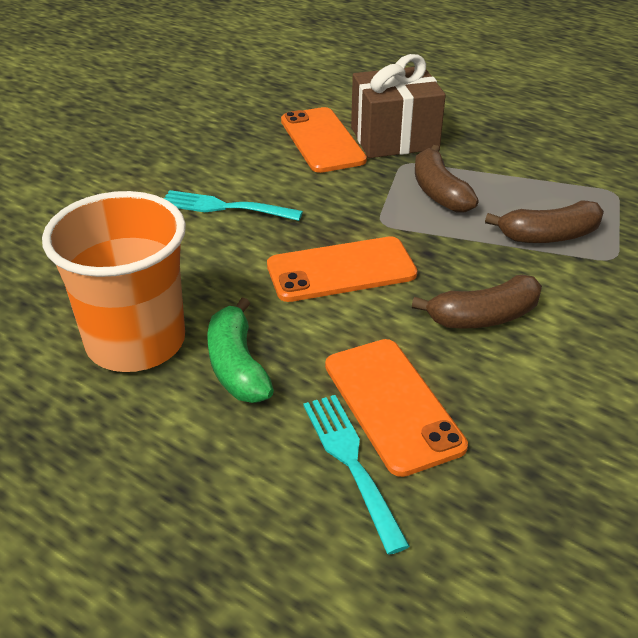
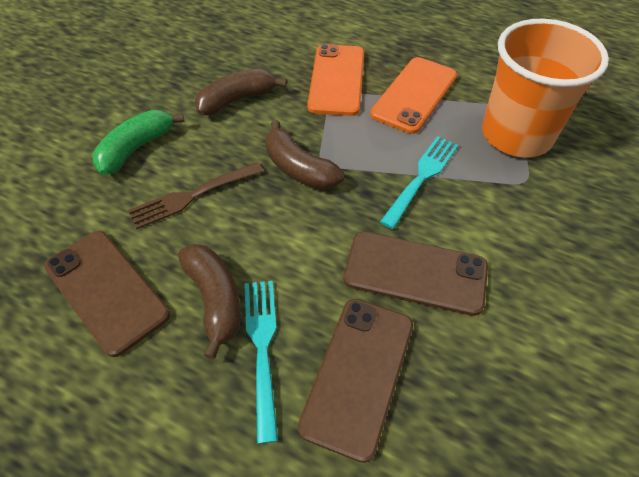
brown fork: 0 -> 1
brown gift: 1 -> 0
brown phone: 0 -> 3
orange phone: 3 -> 2

